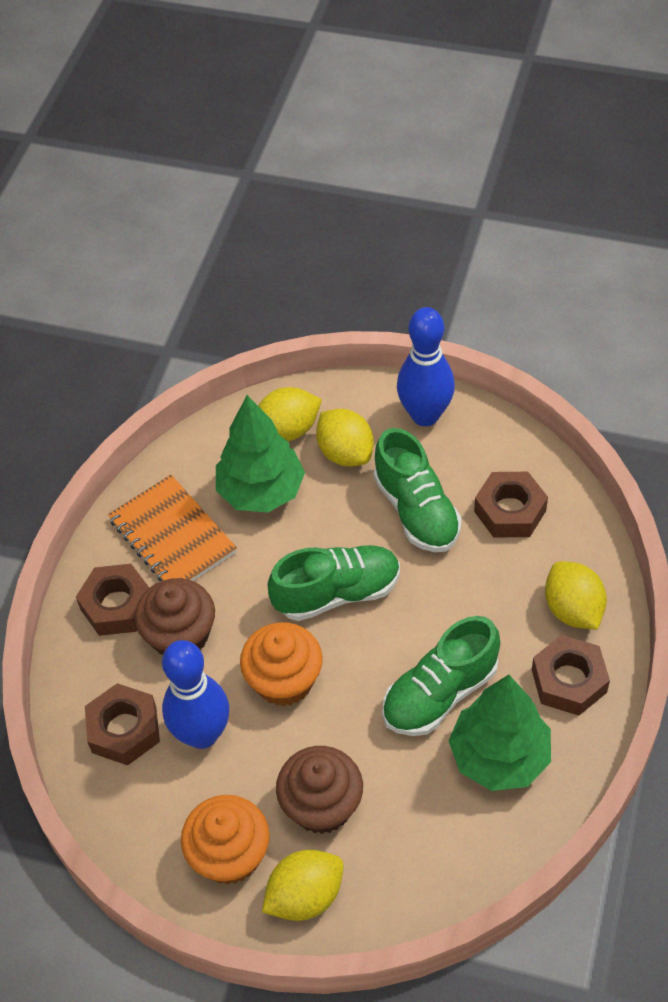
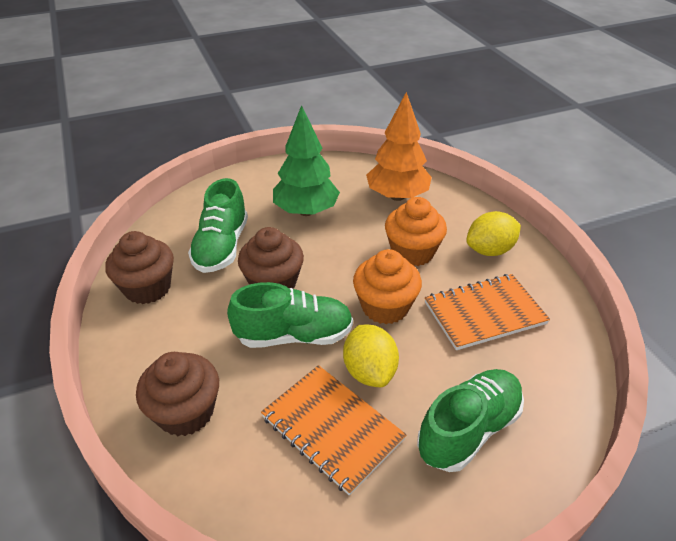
blue bowling pin: 2 -> 0
brown cupcake: 2 -> 3
brown nut: 4 -> 0
green tree: 2 -> 1
orange notebook: 1 -> 2
orange tree: 0 -> 1
yellow lemon: 4 -> 2

